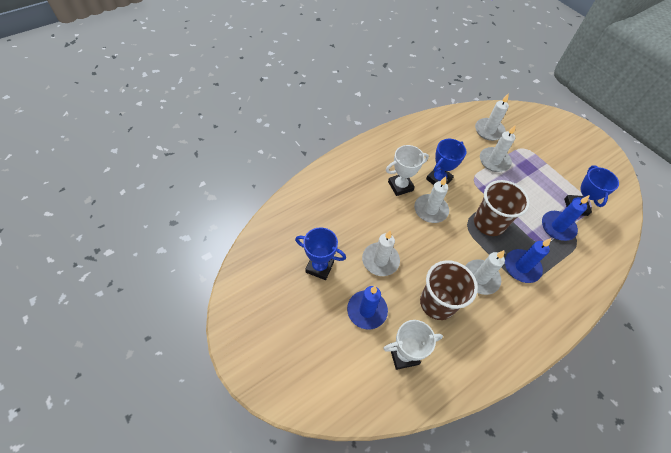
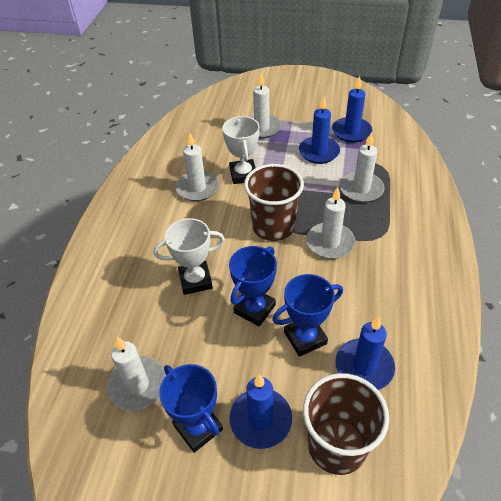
blue candle: 3 -> 4

